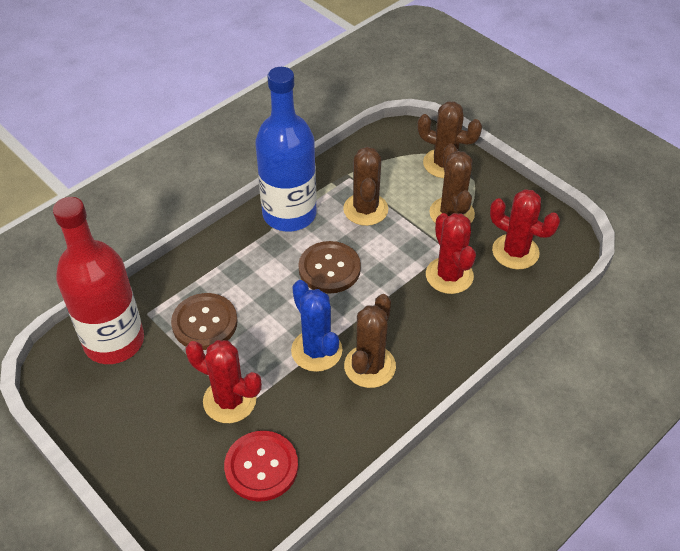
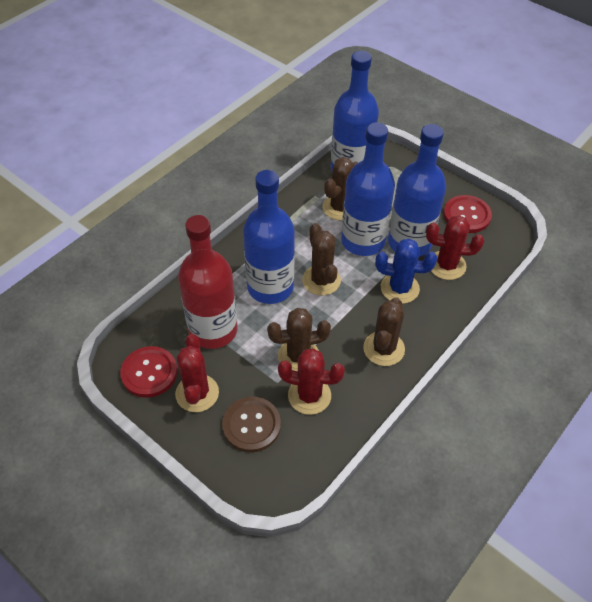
blue bottle: 1 -> 4
brown button: 2 -> 1
red button: 1 -> 2

